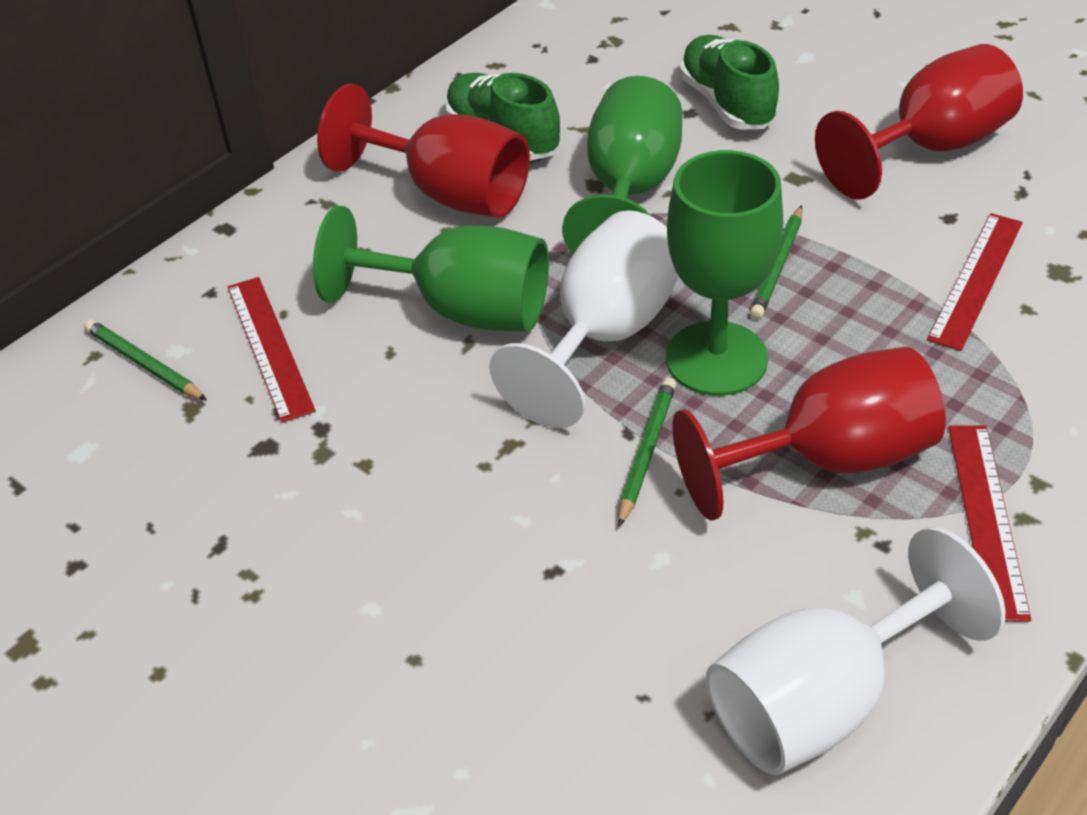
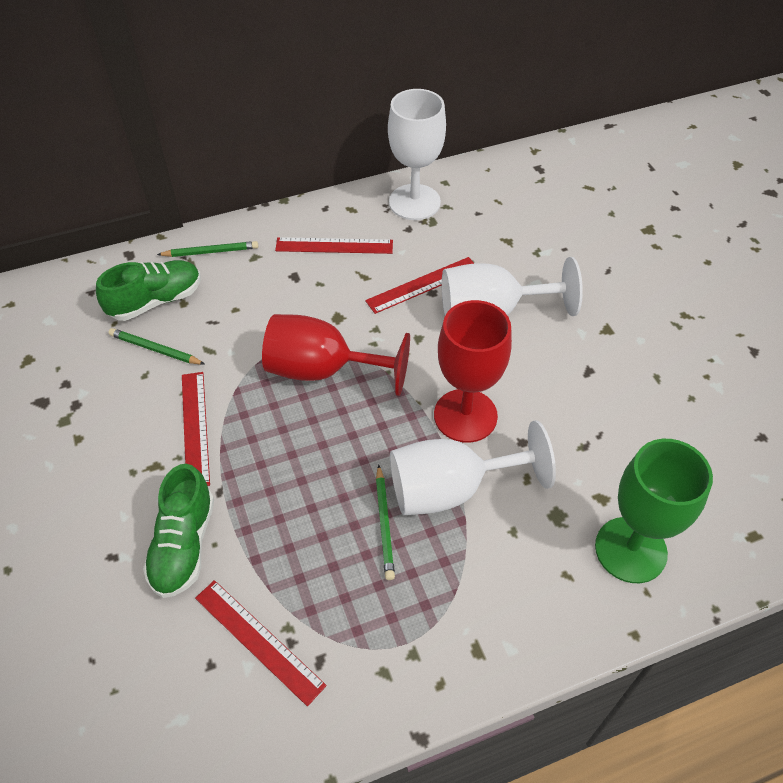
green goblet: 3 -> 1
red goblet: 3 -> 2
red ruler: 3 -> 4
white goblet: 2 -> 3

